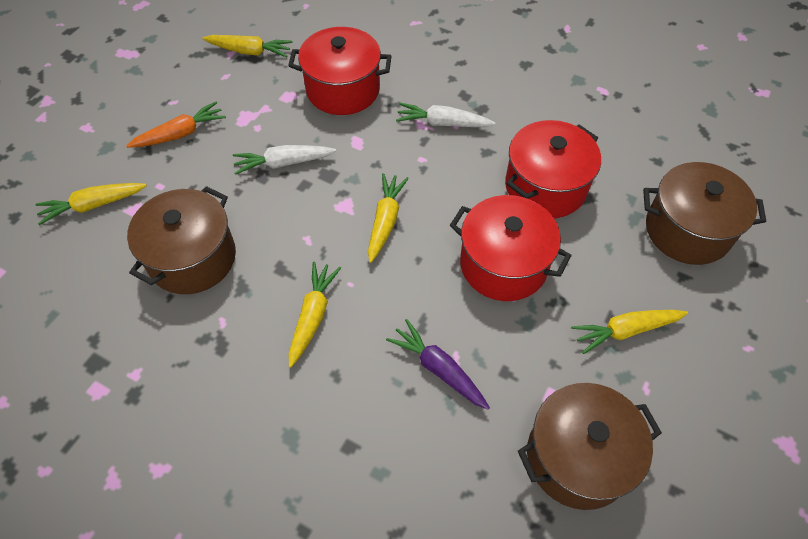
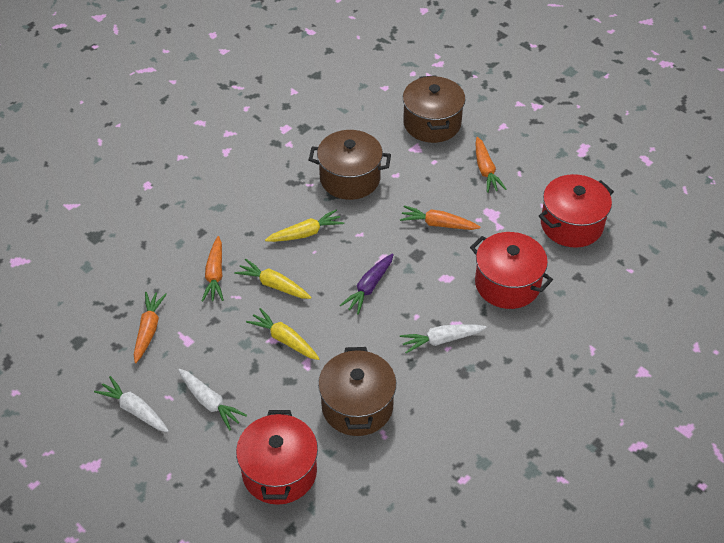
orange carrot: 1 -> 4
white carrot: 2 -> 3
yellow carrot: 5 -> 3

